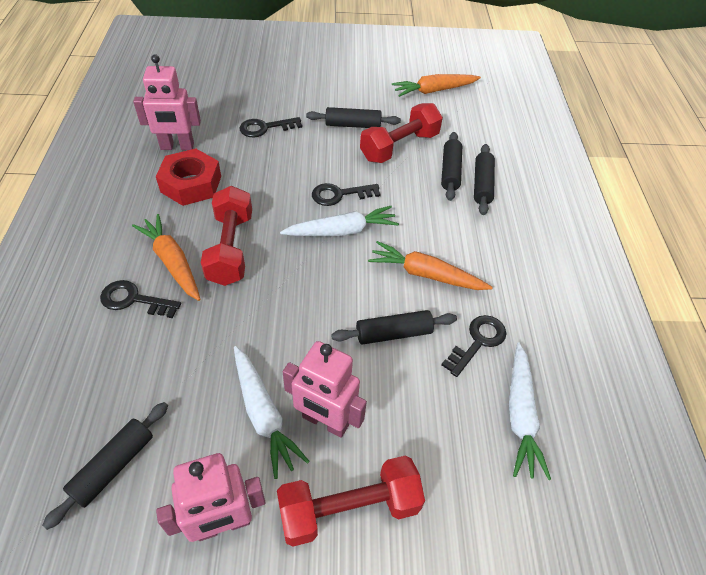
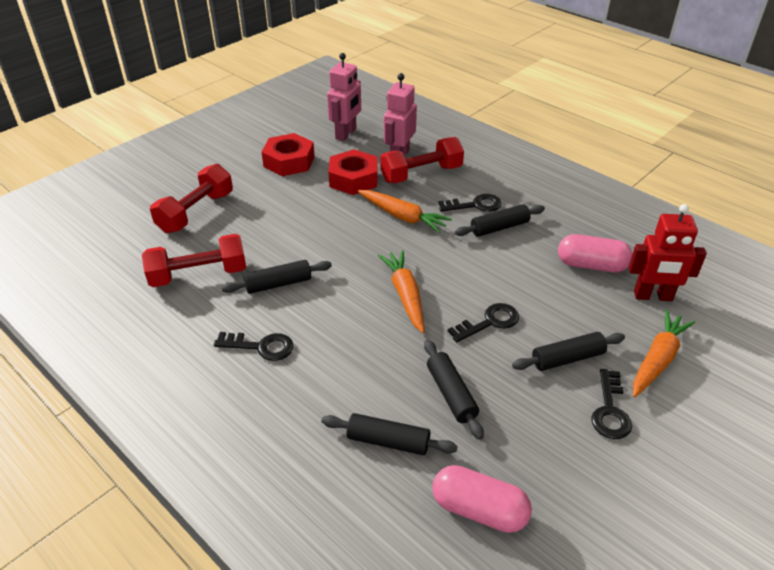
pink capsule: 0 -> 2
pink robot: 3 -> 2
red nut: 1 -> 2
red robot: 0 -> 1
white carrot: 3 -> 0

